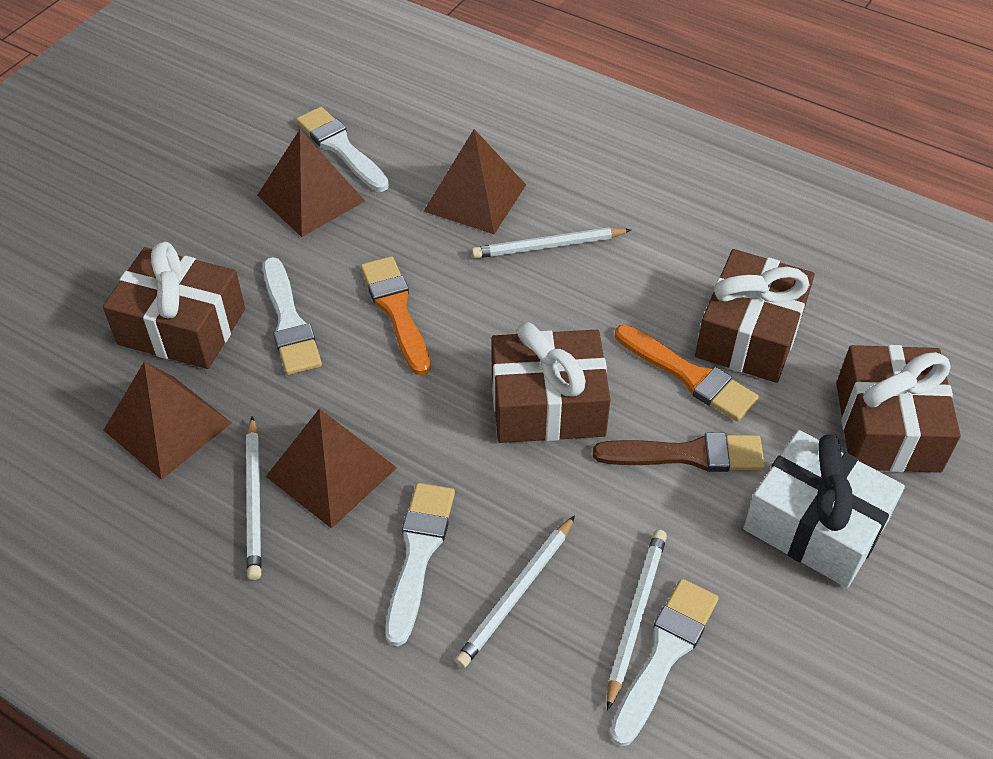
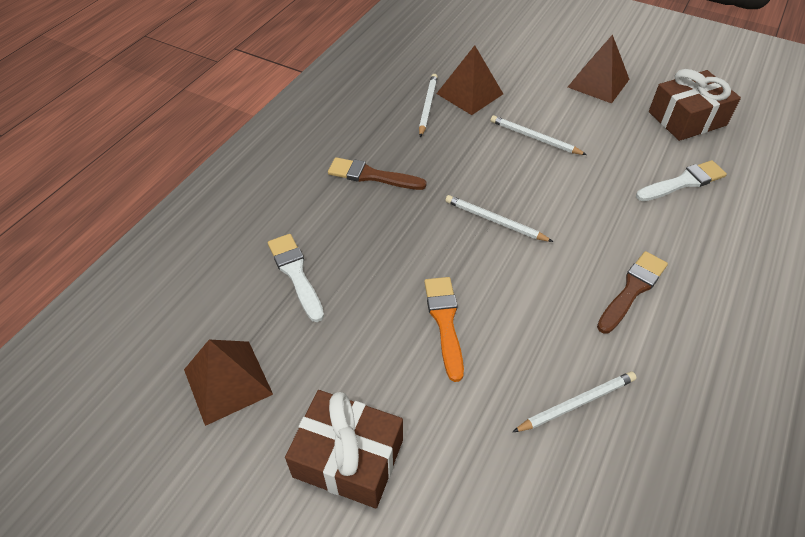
brown brush: 1 -> 2
brown gift: 4 -> 2
brown pyramid: 4 -> 3
orange brush: 2 -> 1
white brush: 4 -> 2
white gift: 1 -> 0

